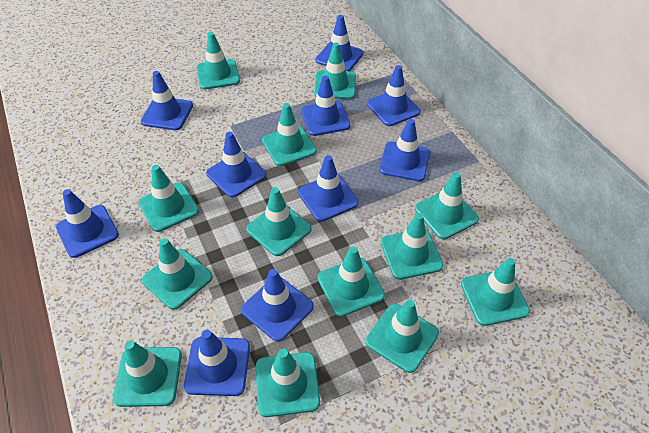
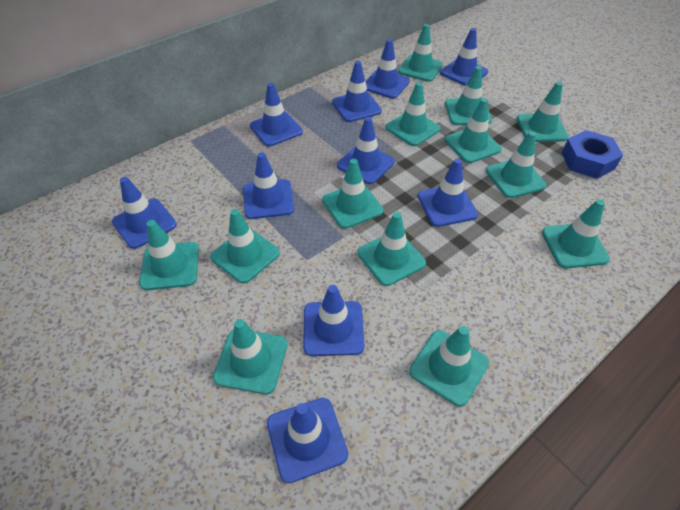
blue nut: 0 -> 1

